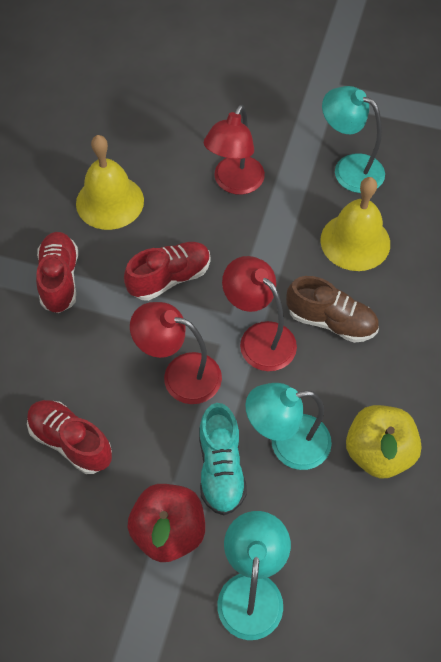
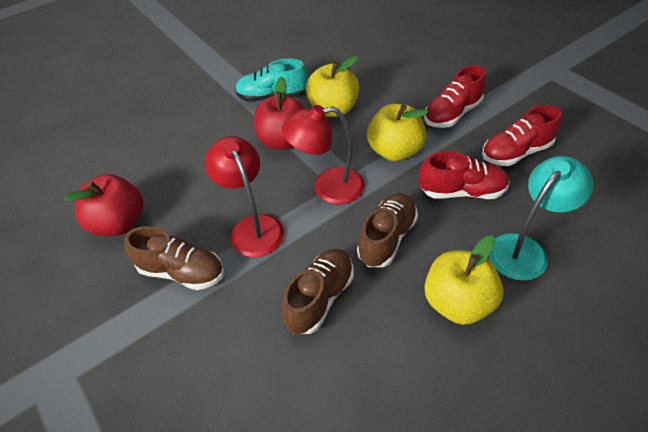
brown shoe: 1 -> 3
red apple: 1 -> 2
red lamp: 3 -> 2
turquoise lamp: 3 -> 1
yellow apple: 1 -> 3
yellow bell: 2 -> 0

